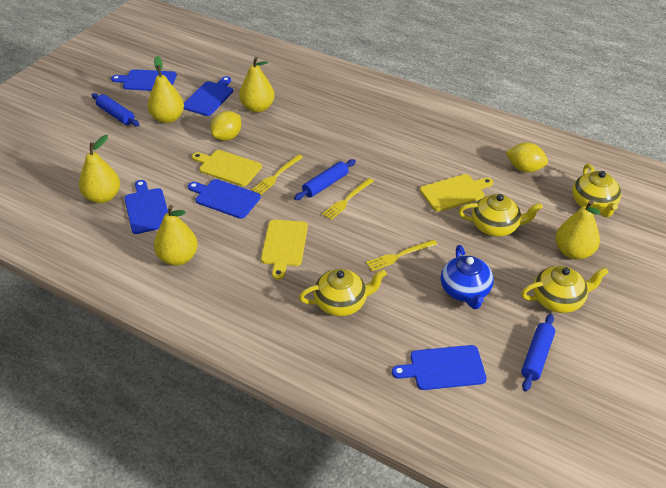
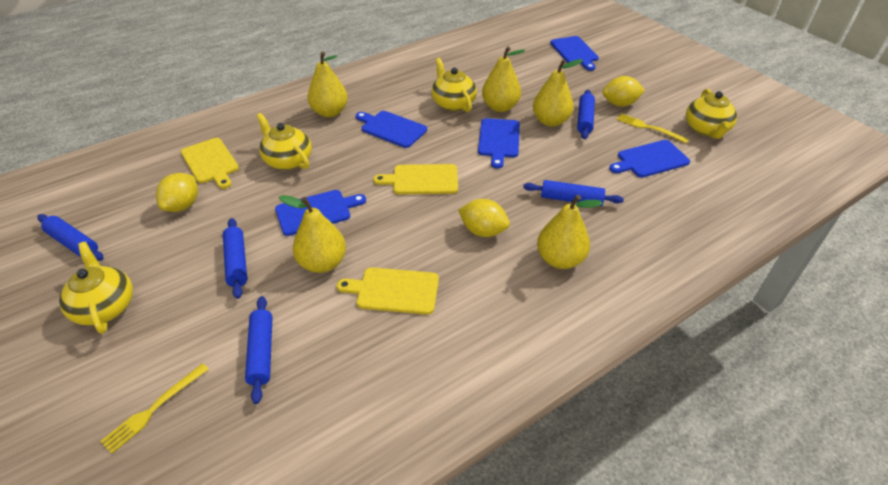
blue rolling pin: 3 -> 5
blue teapot: 1 -> 0
yellow fork: 3 -> 2
yellow lemon: 2 -> 3

